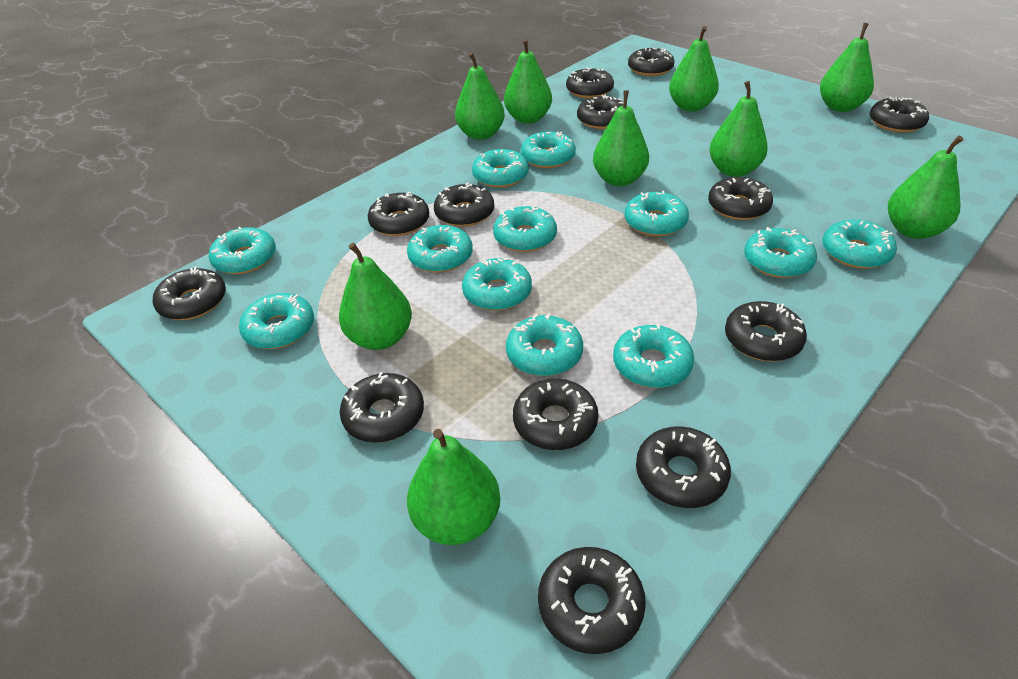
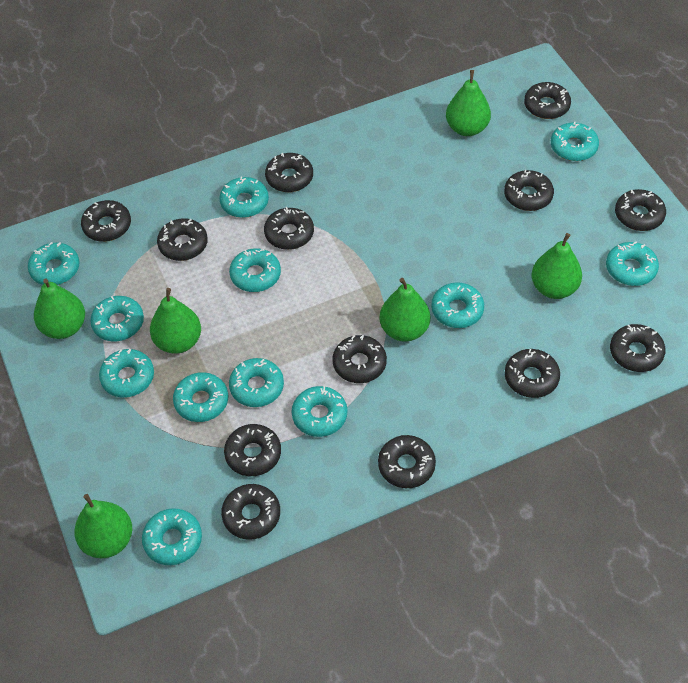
green pear: 9 -> 6

